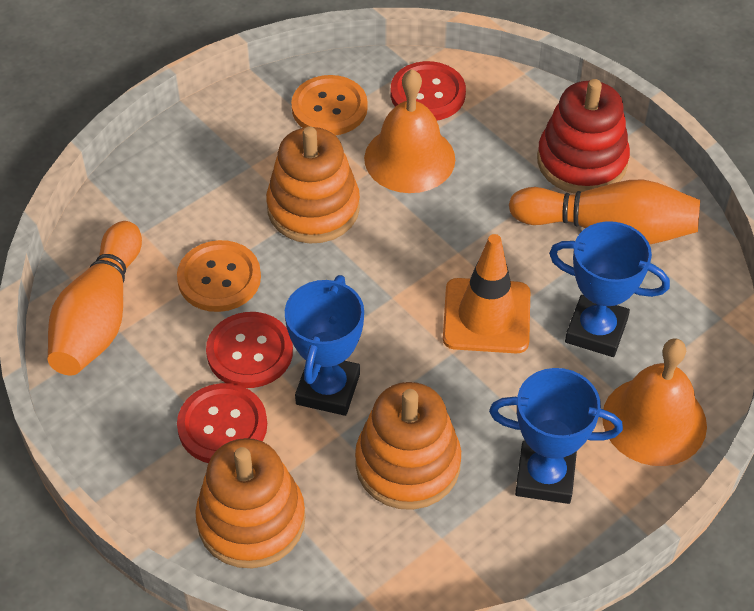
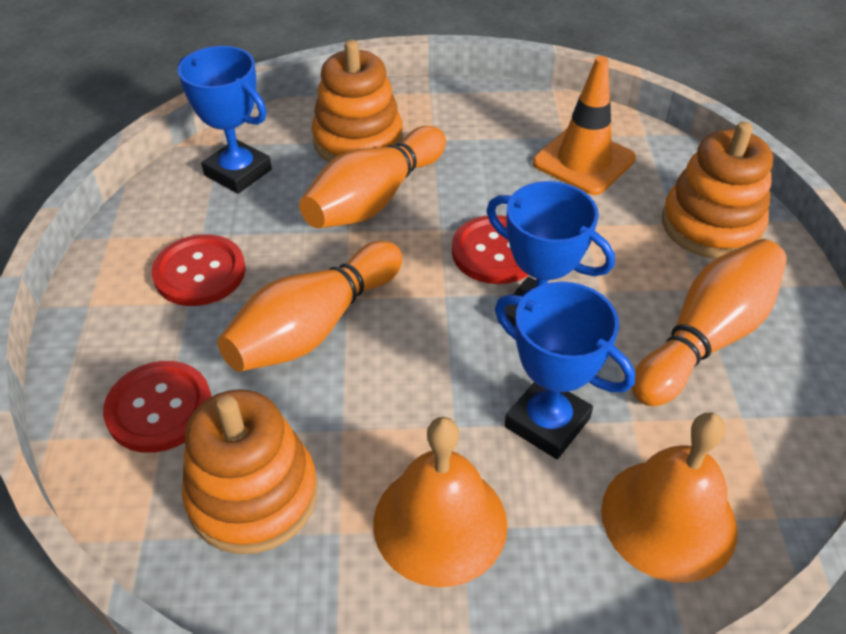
orange bowling pin: 2 -> 3
orange button: 2 -> 0
red stacking toy: 1 -> 0

